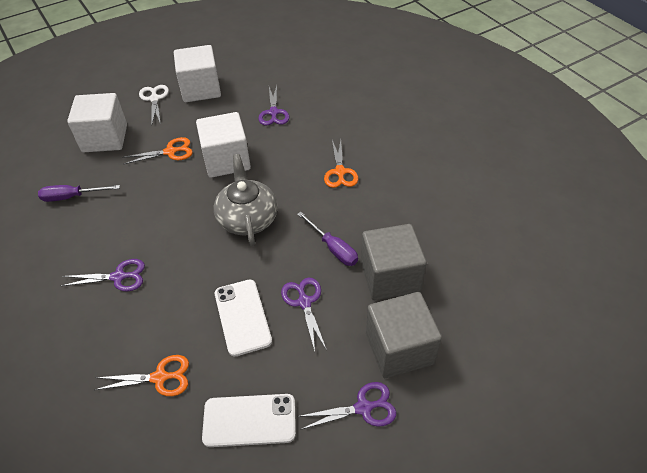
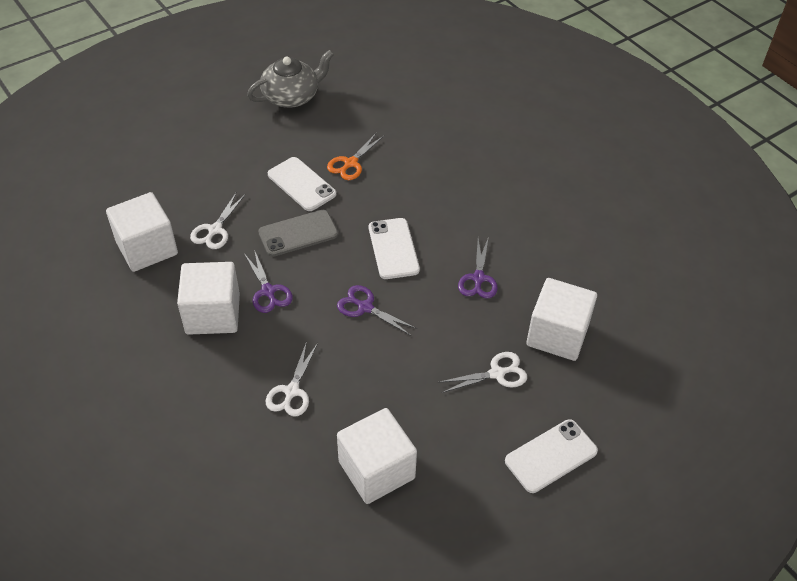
grey cube: 2 -> 0
grey phone: 0 -> 1
orange scissors: 3 -> 1
purple scissors: 4 -> 3
purple screwdriver: 2 -> 0
white cube: 3 -> 4
white phone: 2 -> 3
white scissors: 1 -> 3

